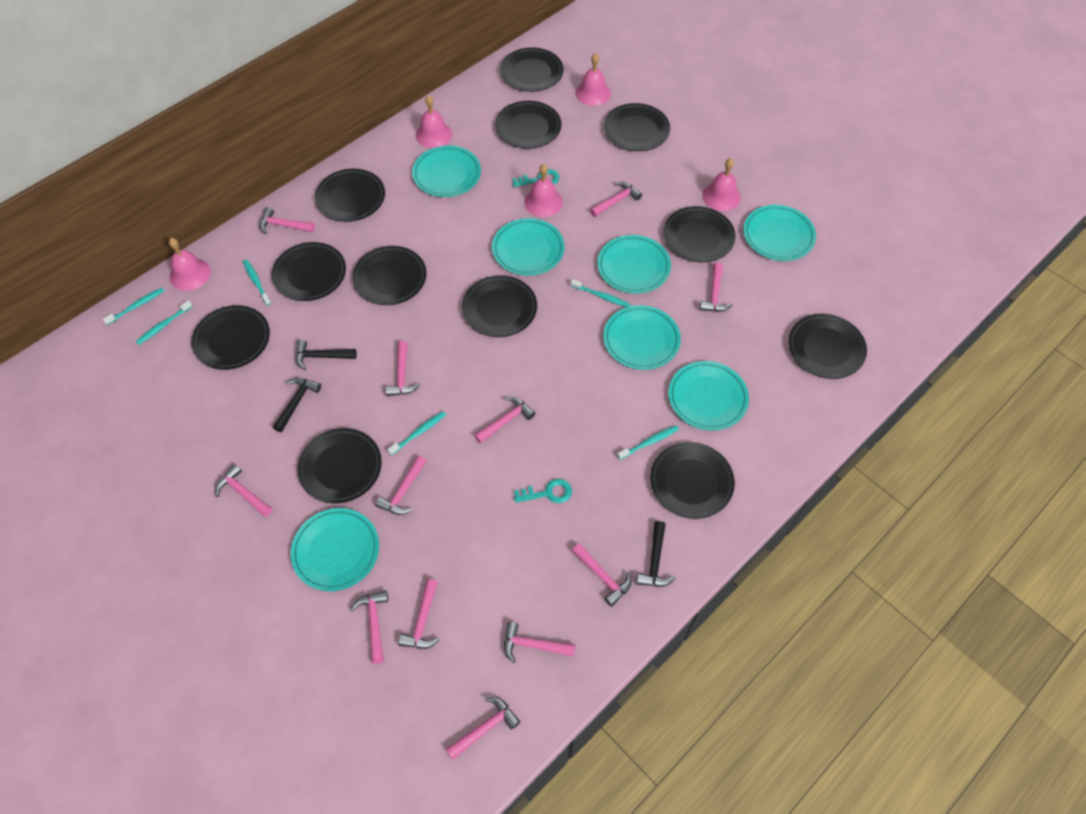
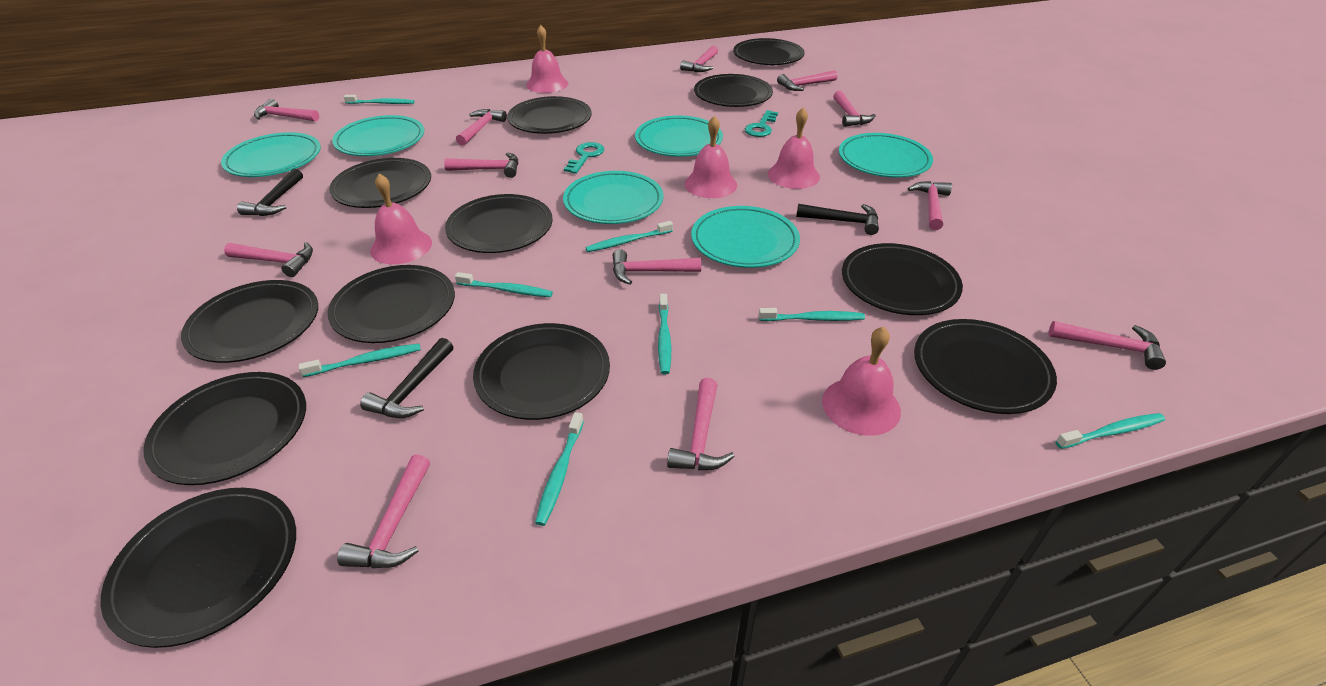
turquoise plate: 7 -> 6
turquoise toothbrush: 6 -> 8

